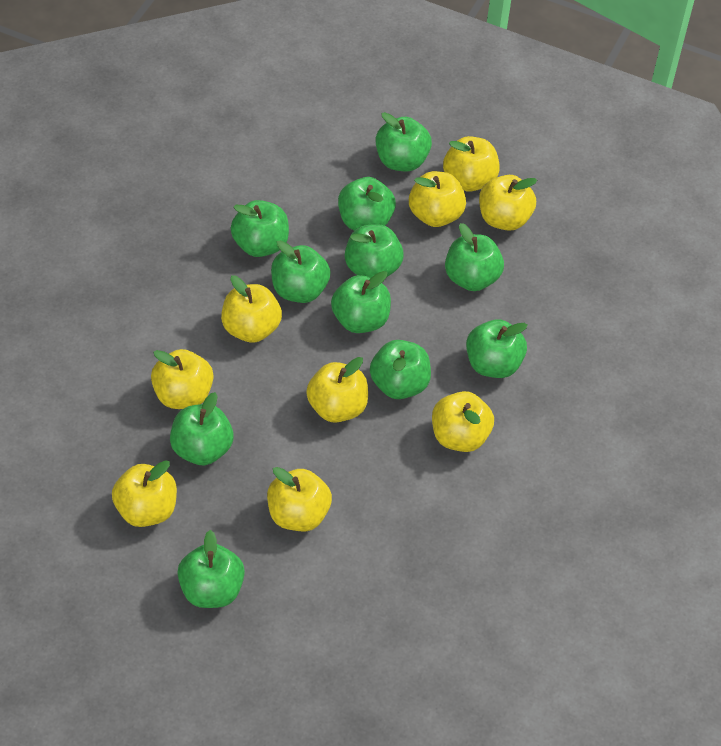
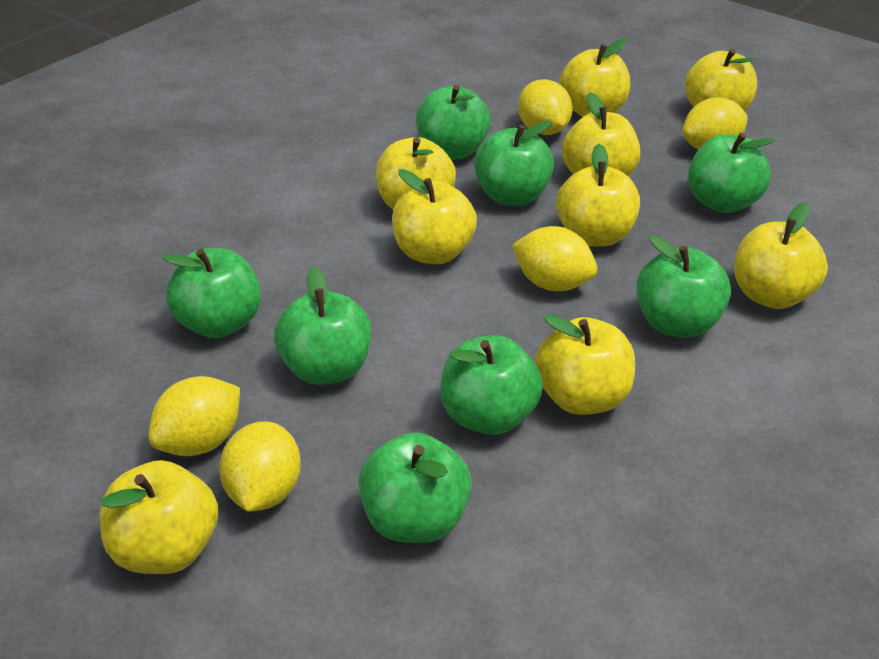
green apple: 11 -> 8
yellow lemon: 0 -> 5

